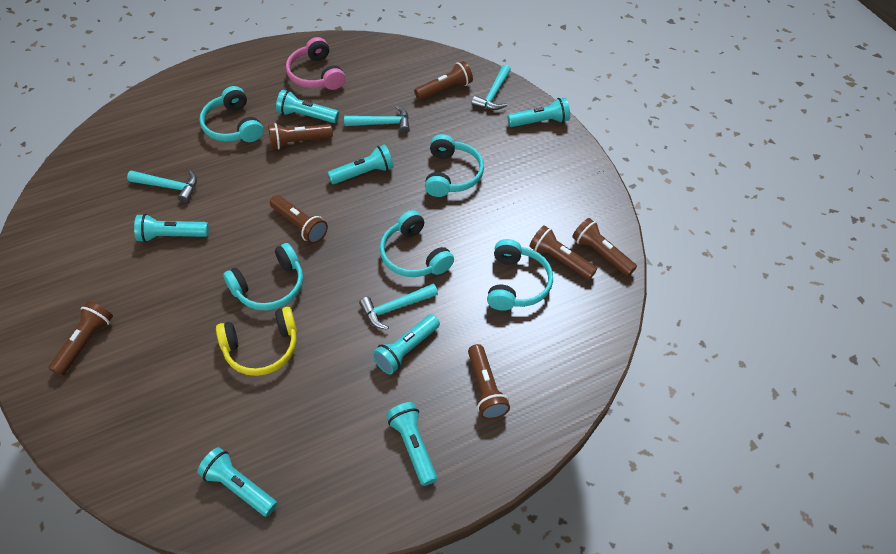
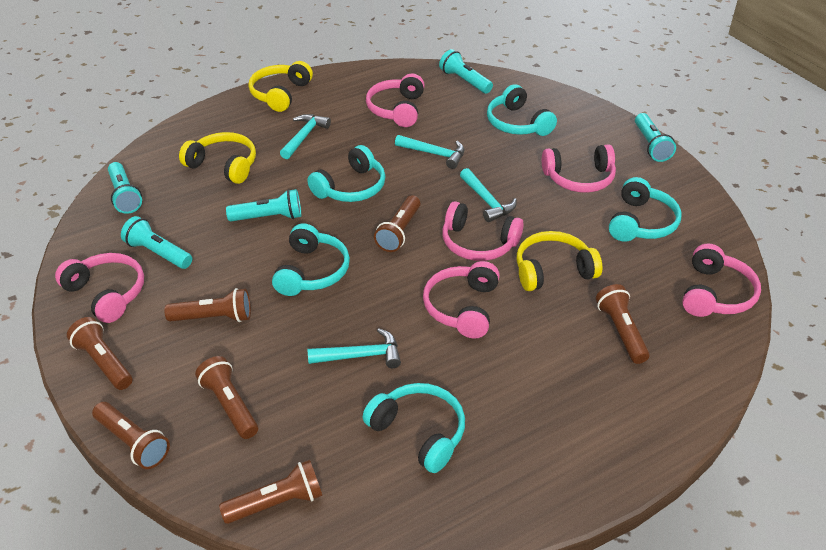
pink headphones: 1 -> 6
turquoise flashlight: 7 -> 5
yellow headphones: 1 -> 3

